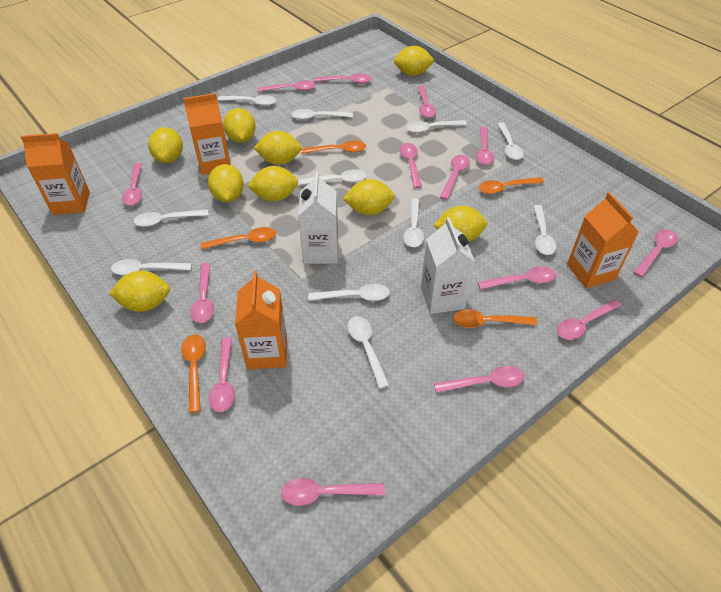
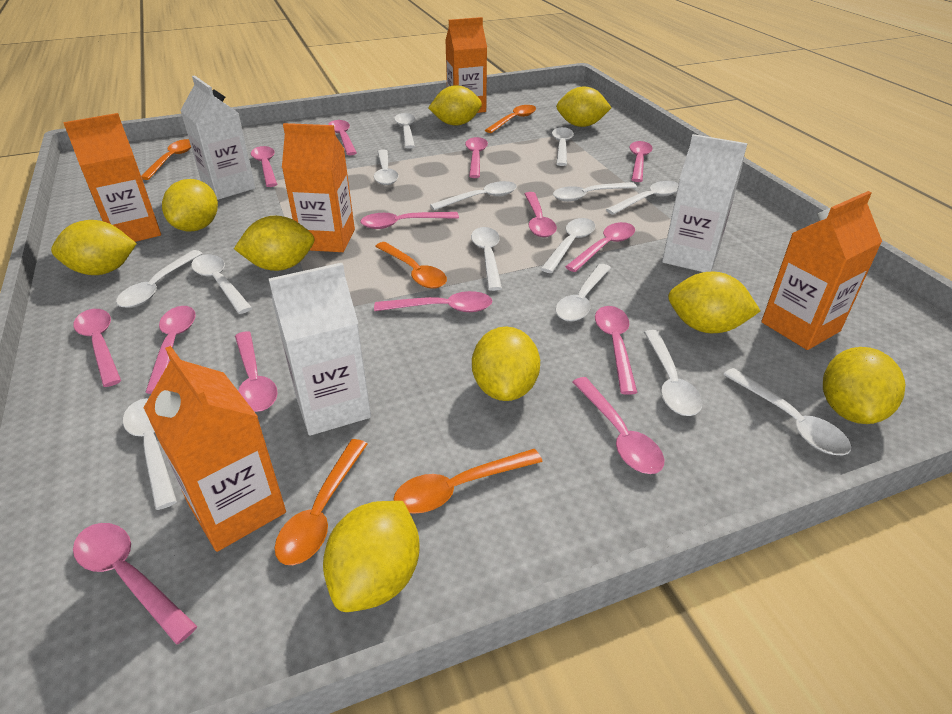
orange carton: 4 -> 5
white carton: 2 -> 3
white spoon: 11 -> 14

